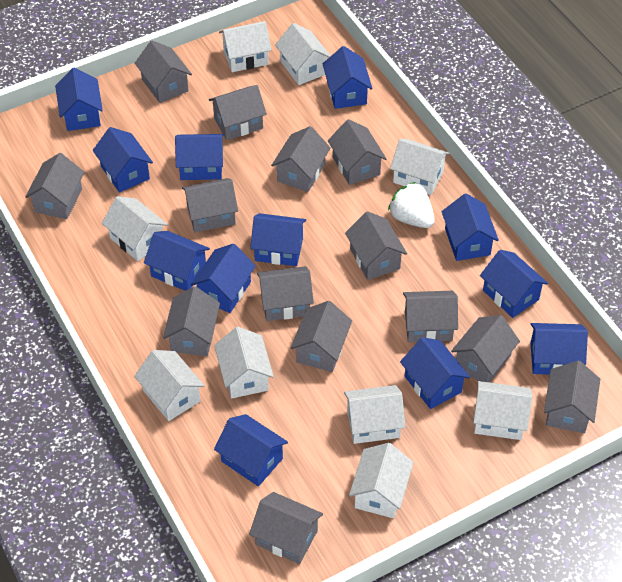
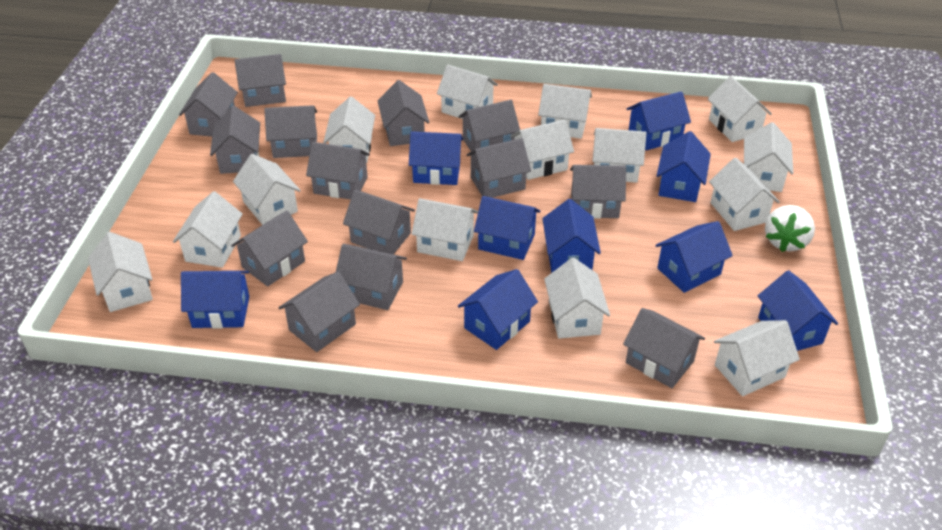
blue house: 12 -> 9
white house: 9 -> 14

